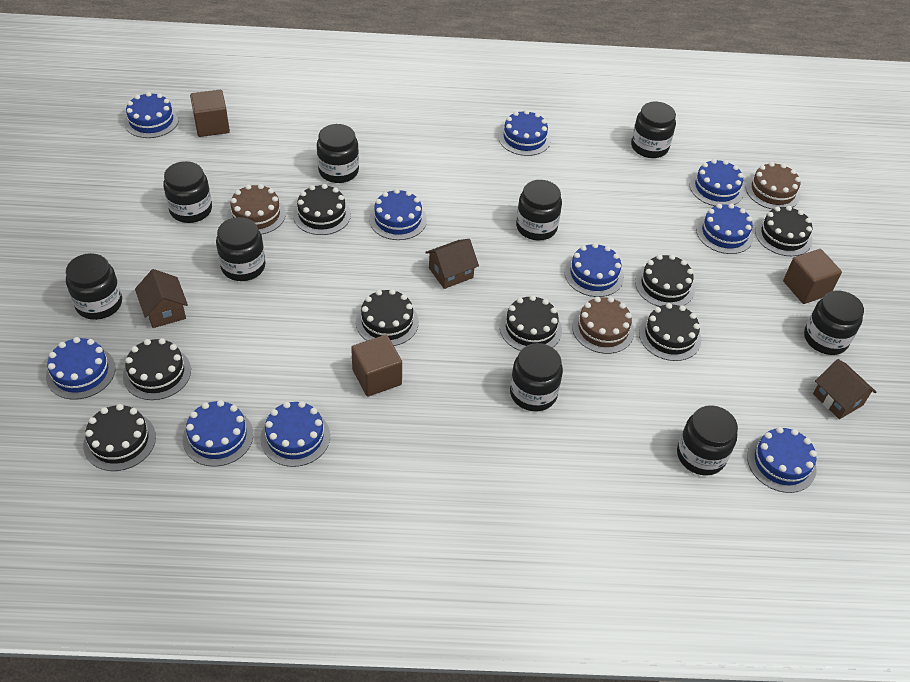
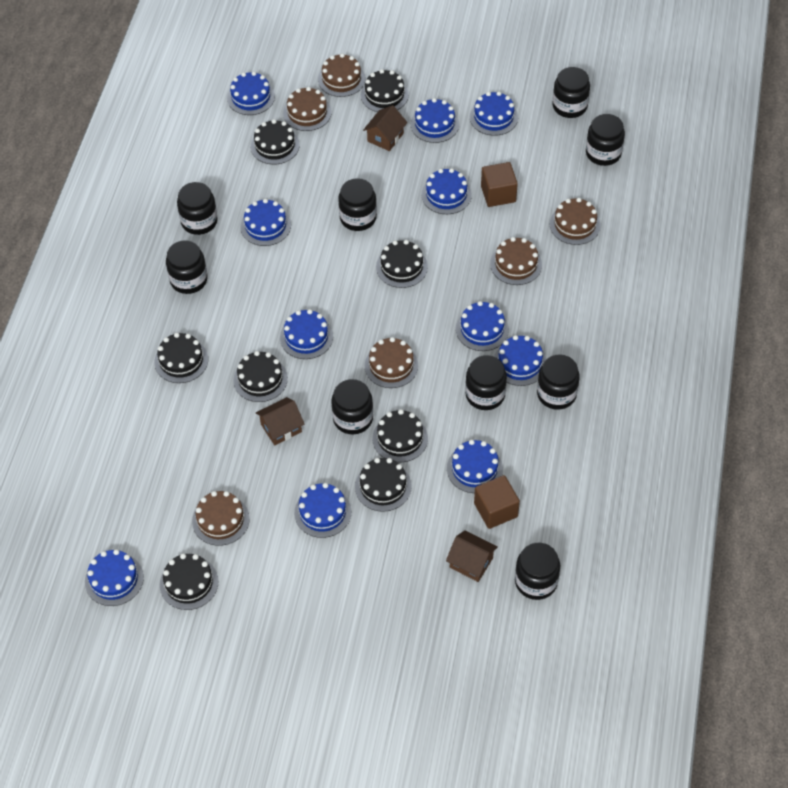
blue cake: 10 -> 11
brown cake: 3 -> 6
brown cube: 3 -> 2

